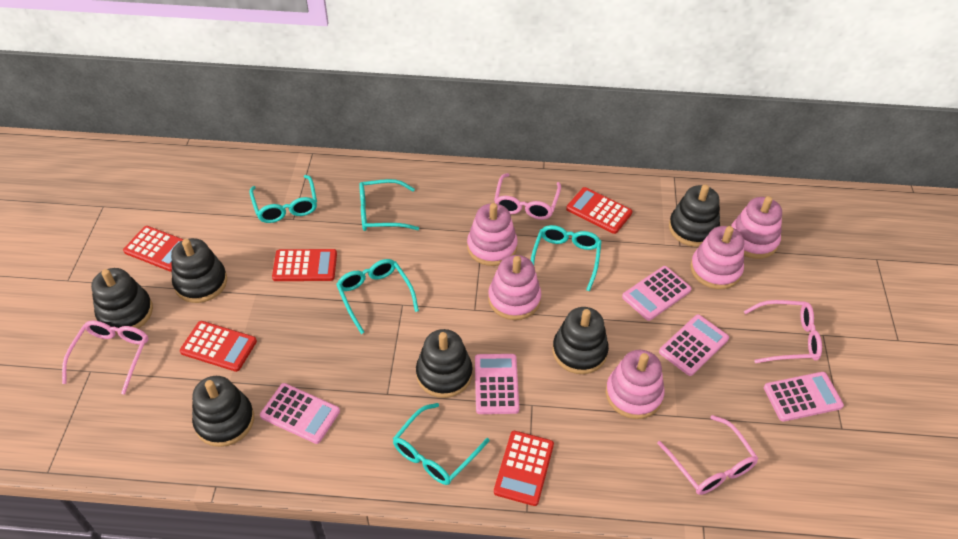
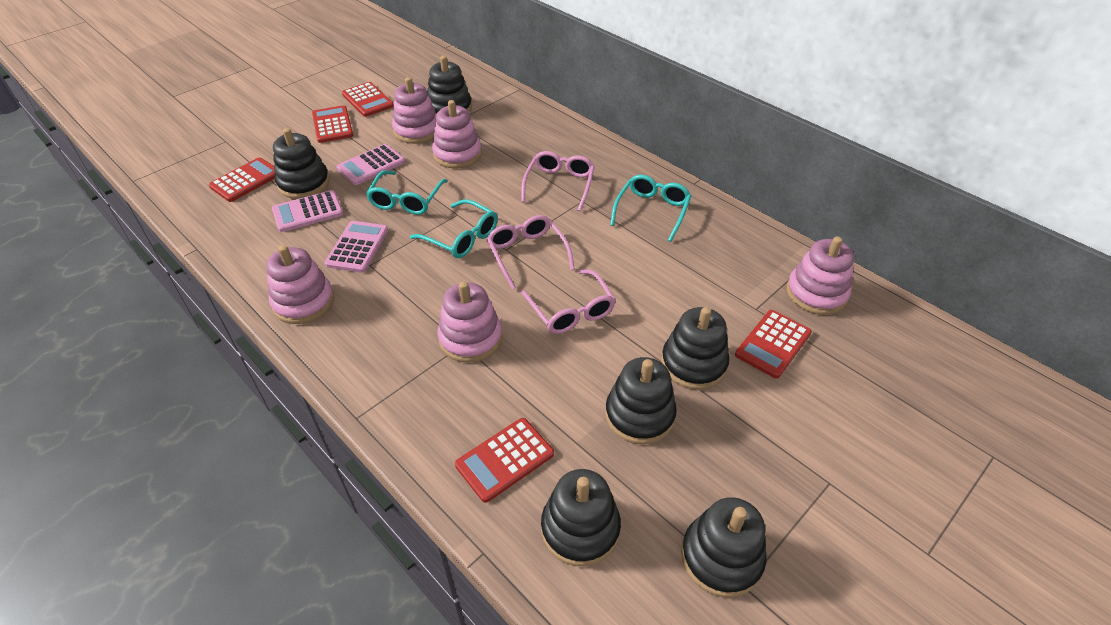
pink calculator: 5 -> 3
pink glasses: 4 -> 3
turquoise glasses: 5 -> 3

